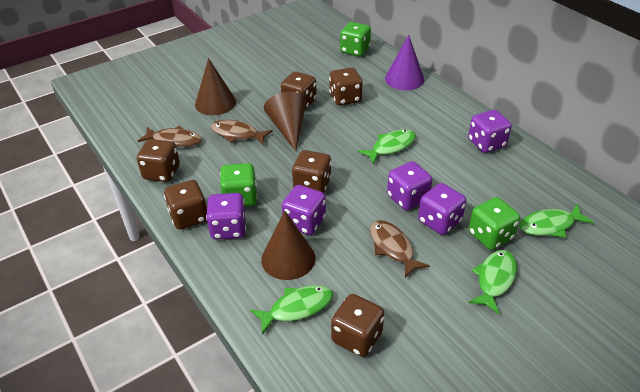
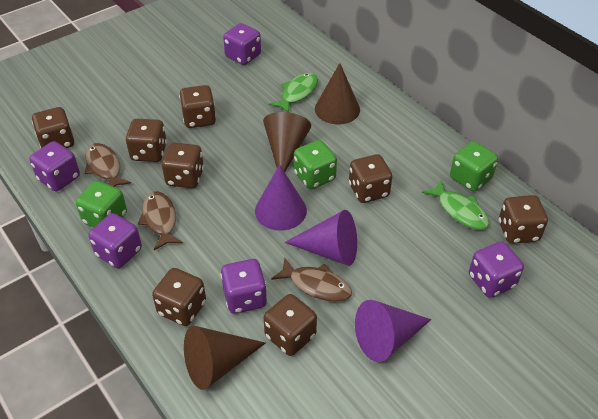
brown dice: 6 -> 8
green fish: 4 -> 2
purple cone: 1 -> 3

